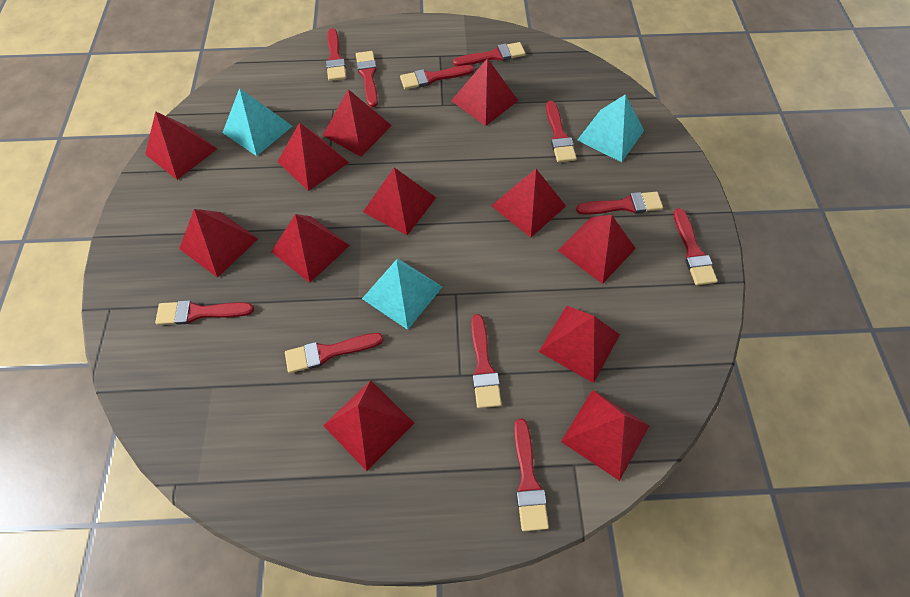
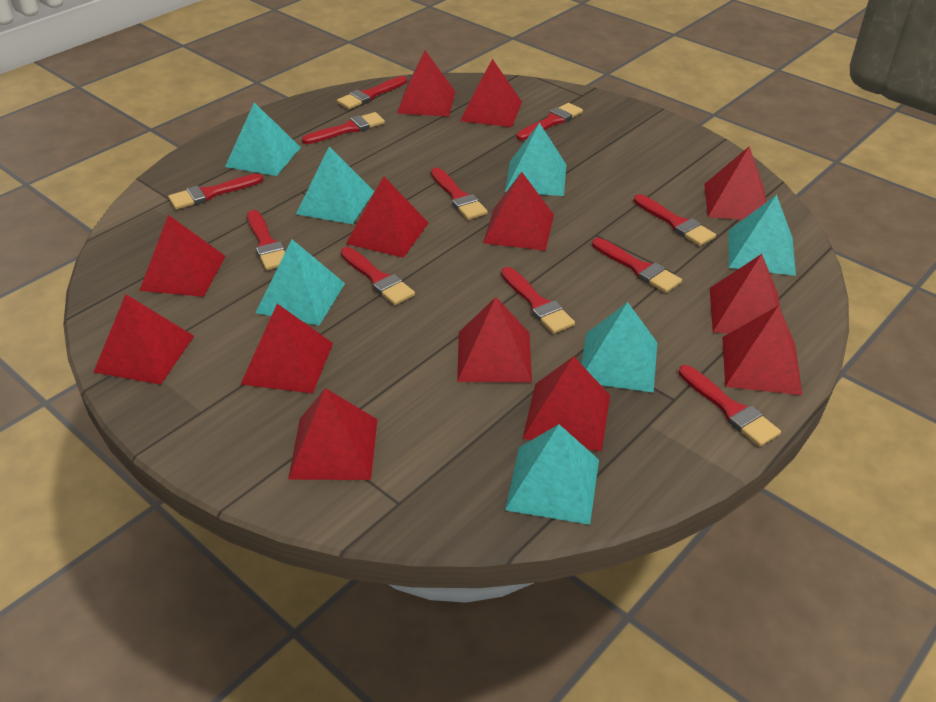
red pyramid: 12 -> 13
turquoise pyramid: 3 -> 7

